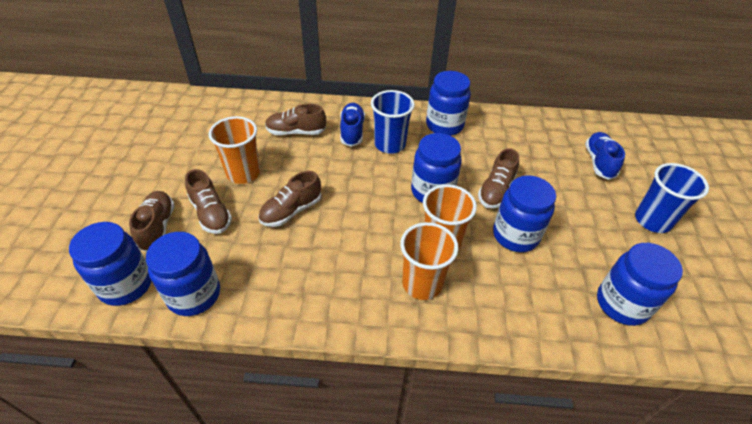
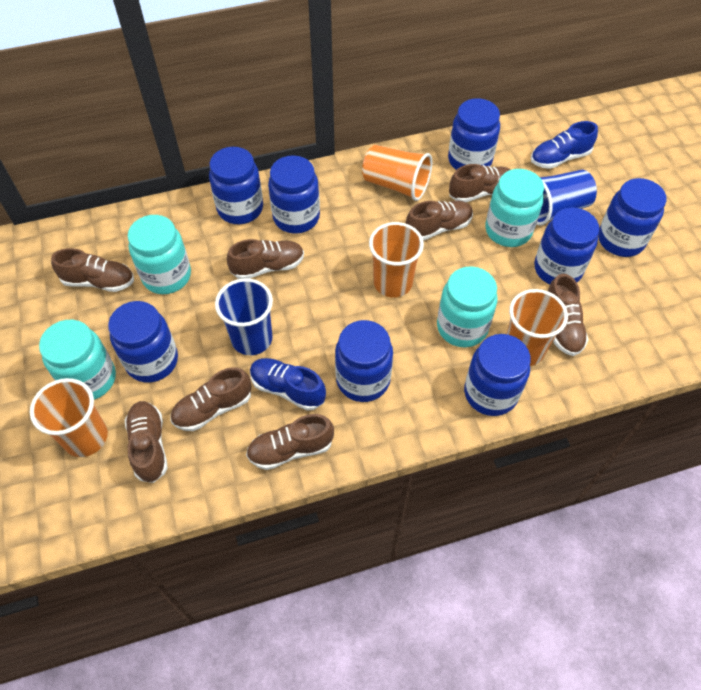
blue jar: 6 -> 8
brown shoe: 5 -> 8
orange cup: 3 -> 4
turquoise jar: 0 -> 4

